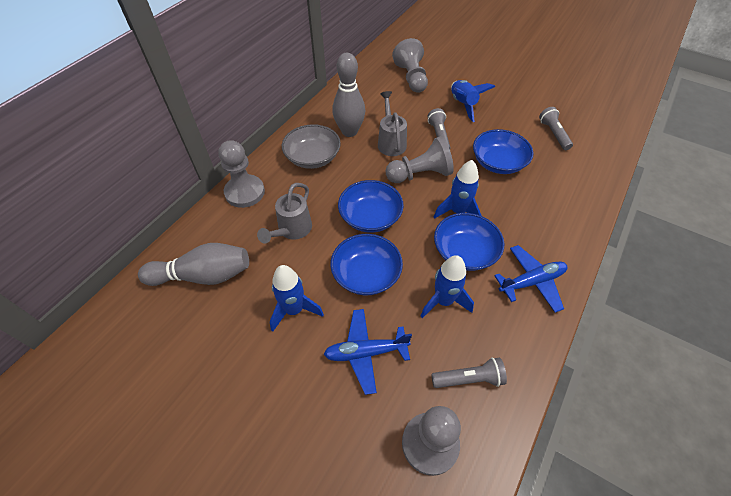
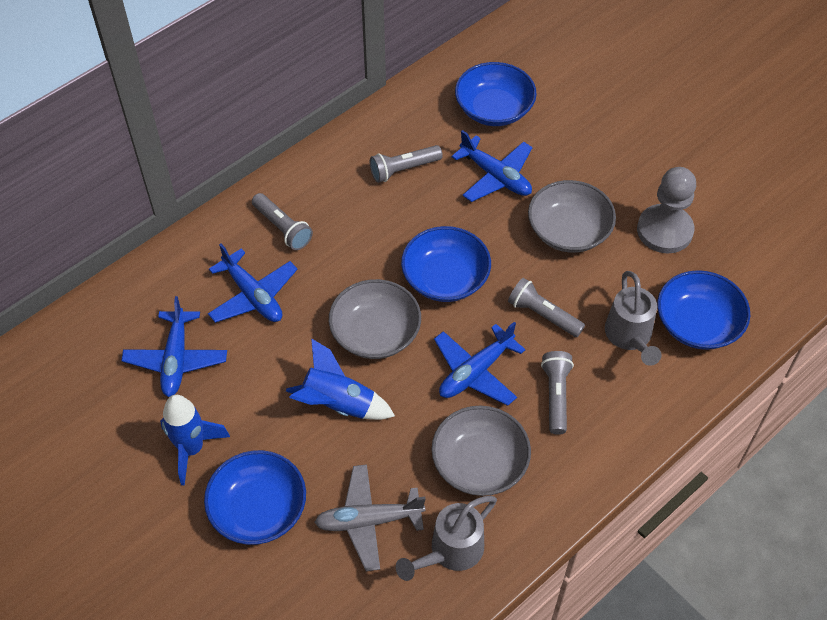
blue plane: 2 -> 4
blue rocket: 4 -> 2
grey bowl: 1 -> 3
grey bowling pin: 2 -> 0
grey flashlight: 3 -> 4
grey pawn: 4 -> 1
grey plane: 0 -> 1

